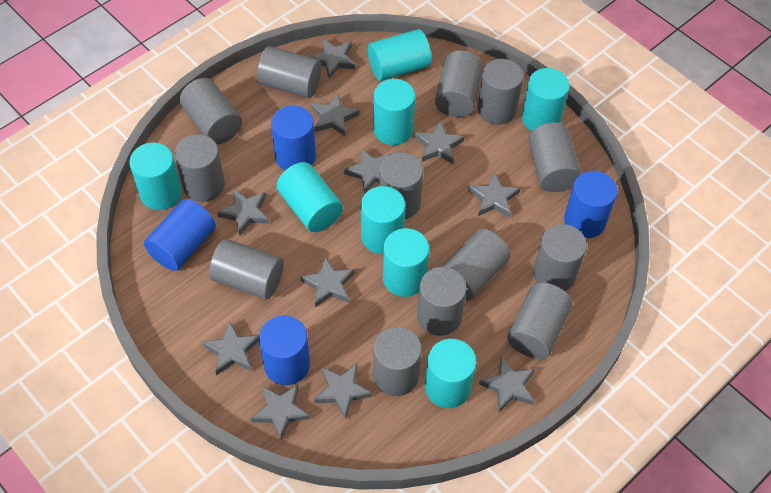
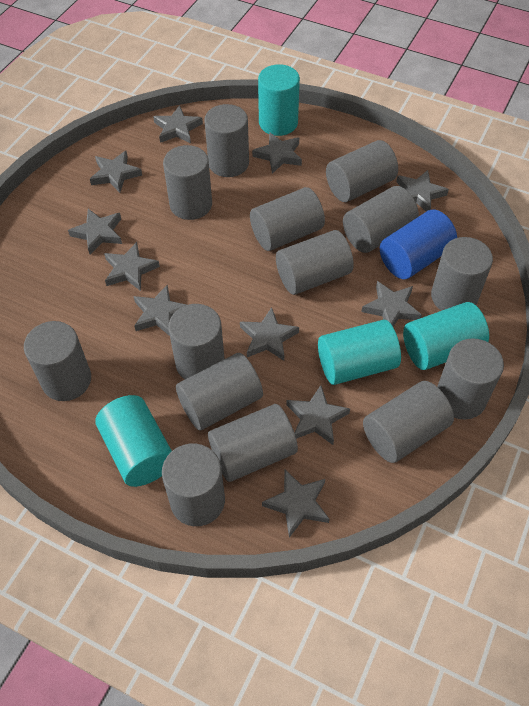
blue cylinder: 4 -> 1
grey cylinder: 13 -> 14
turquoise cylinder: 8 -> 4

